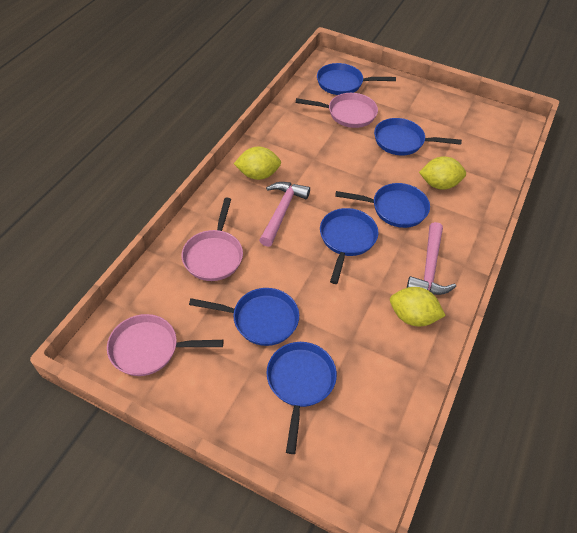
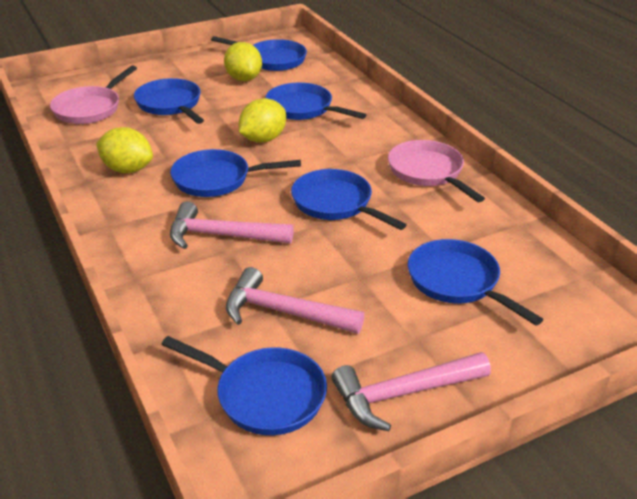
blue pan: 6 -> 7
pink hammer: 2 -> 3
pink pan: 3 -> 2

